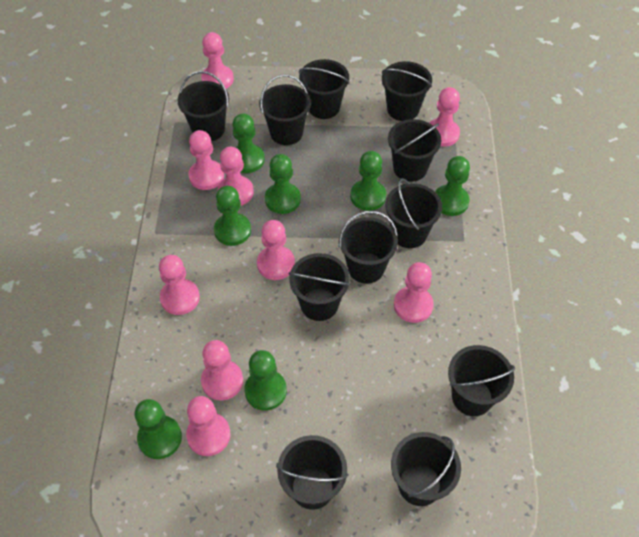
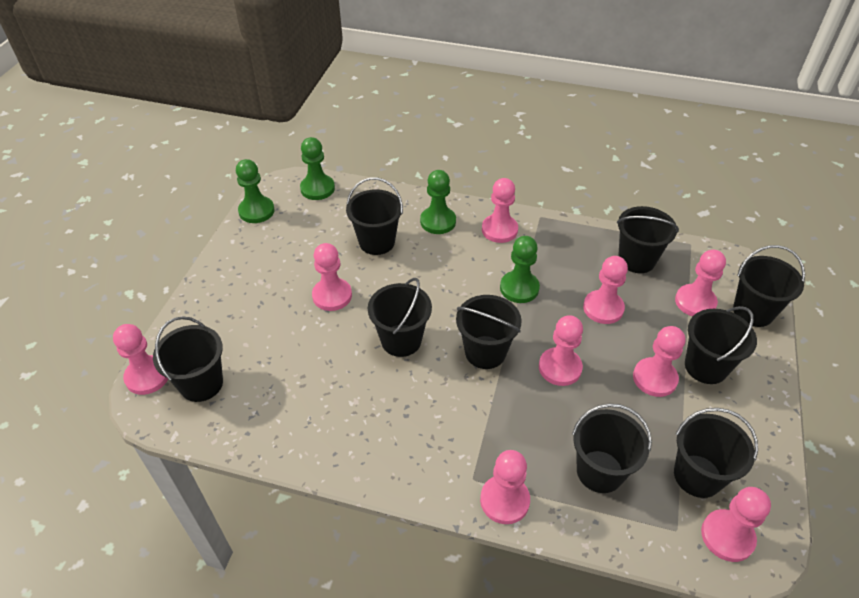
black bucket: 11 -> 9
green pawn: 7 -> 4

